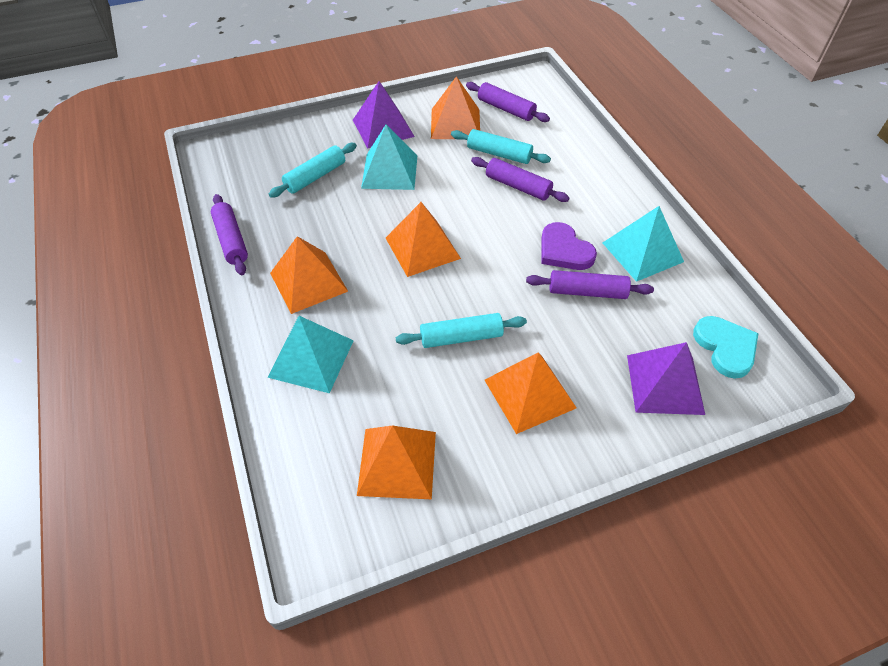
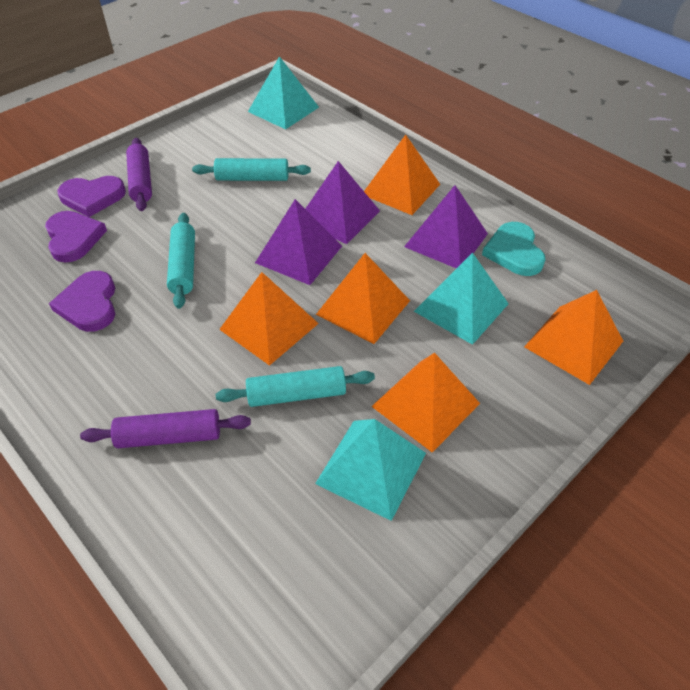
purple heart: 1 -> 3
purple pyramid: 2 -> 3
purple rolling pin: 4 -> 2

